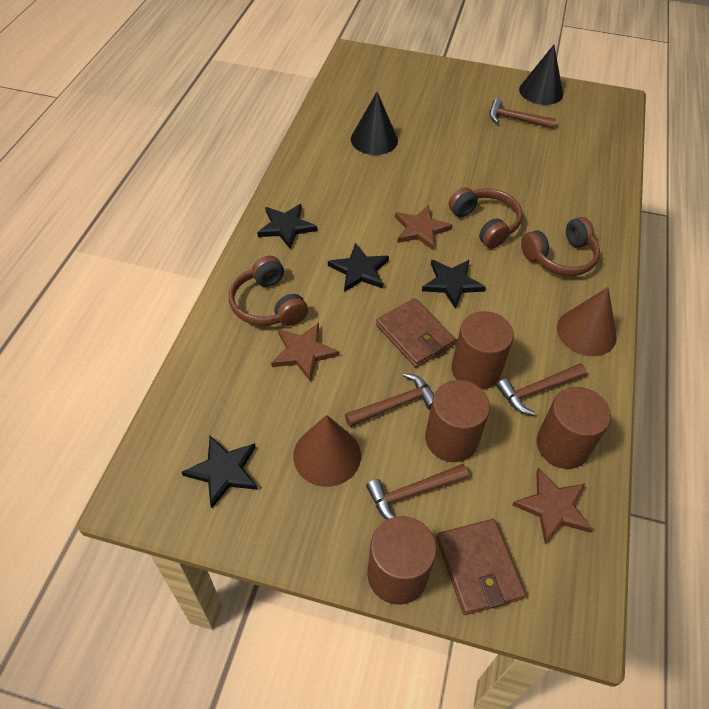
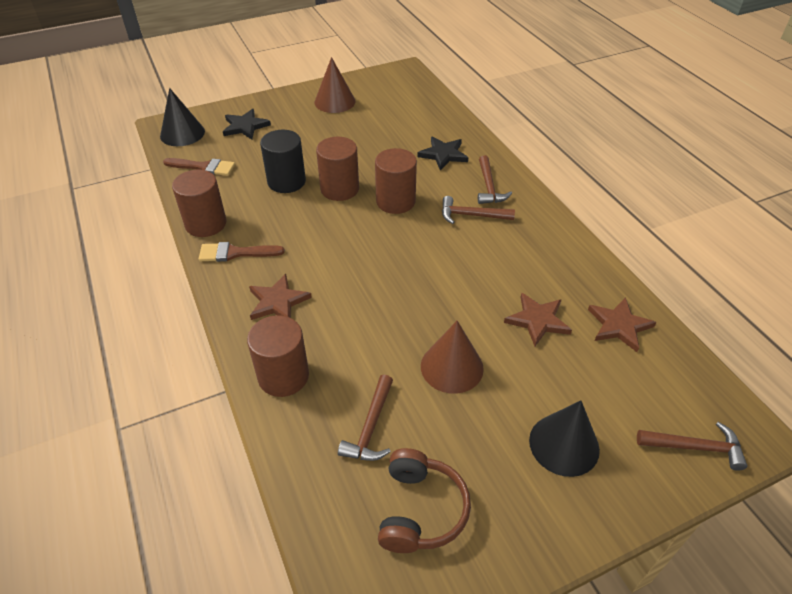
black cylinder: 0 -> 1
black star: 4 -> 2
brown brush: 0 -> 2
brown headphones: 3 -> 1
brown wallet: 2 -> 0

